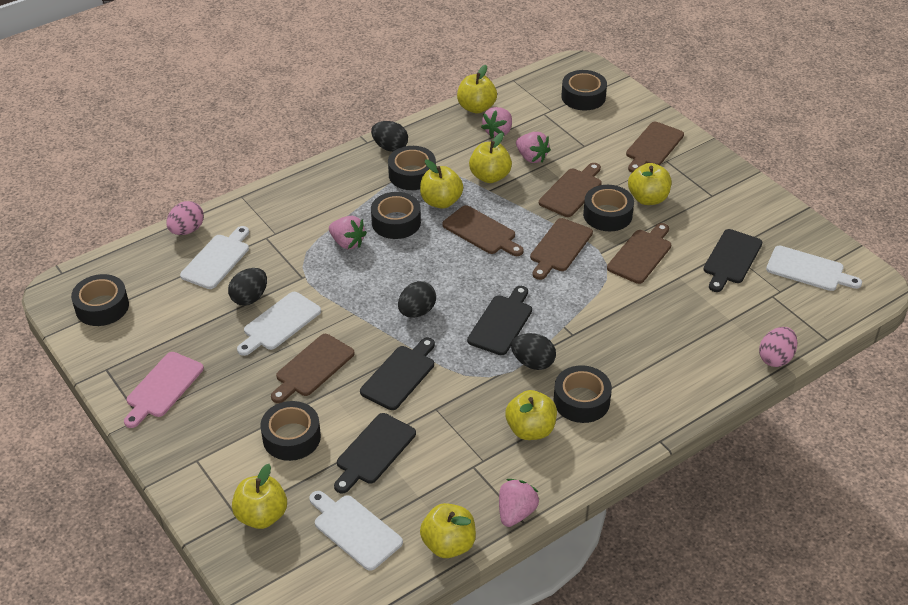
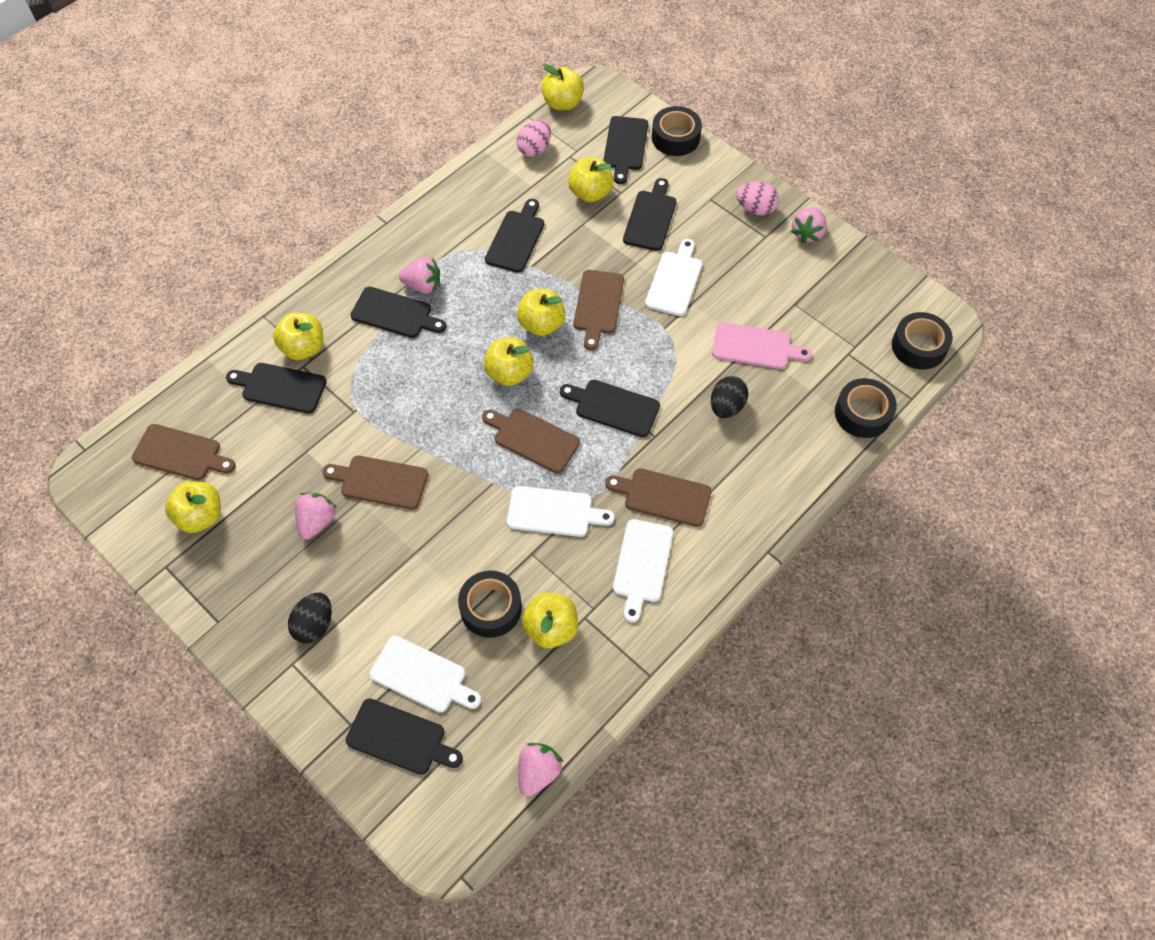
black cutting board: 4 -> 7
black egg: 4 -> 2
black tape: 7 -> 4
brown cutting board: 6 -> 5

